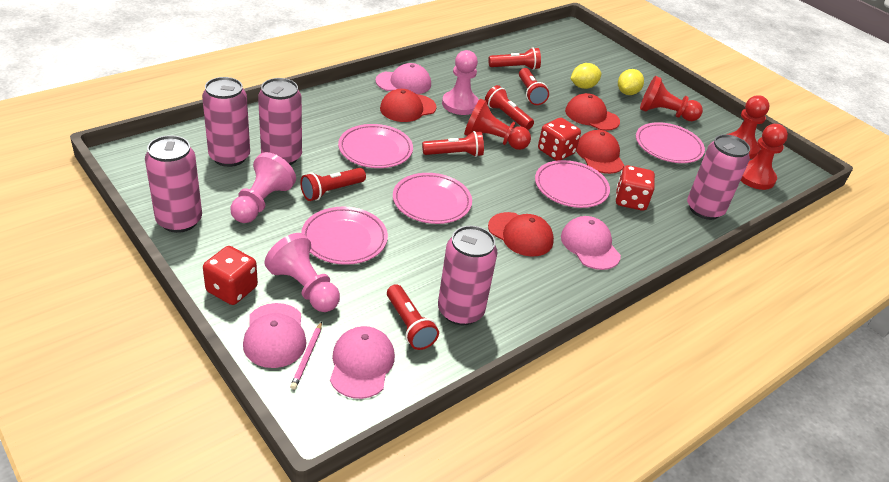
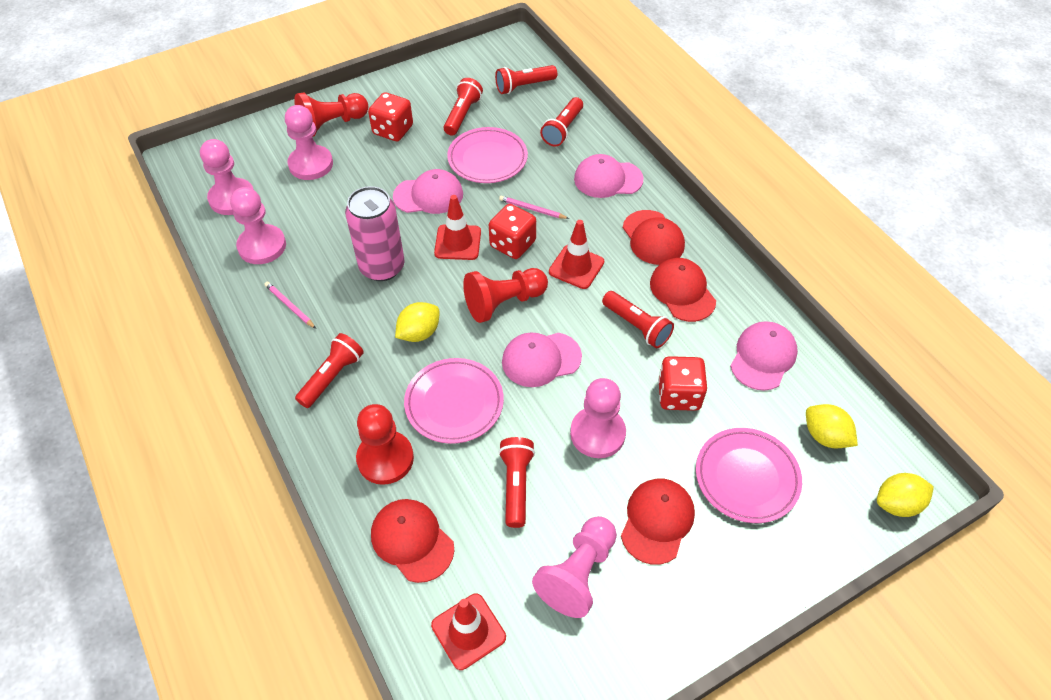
pink can: 5 -> 1
pink pawn: 3 -> 5
pink pencil: 1 -> 2
pink plate: 5 -> 3
red pawn: 4 -> 3
red traffic cone: 0 -> 3
yellow lemon: 2 -> 3

